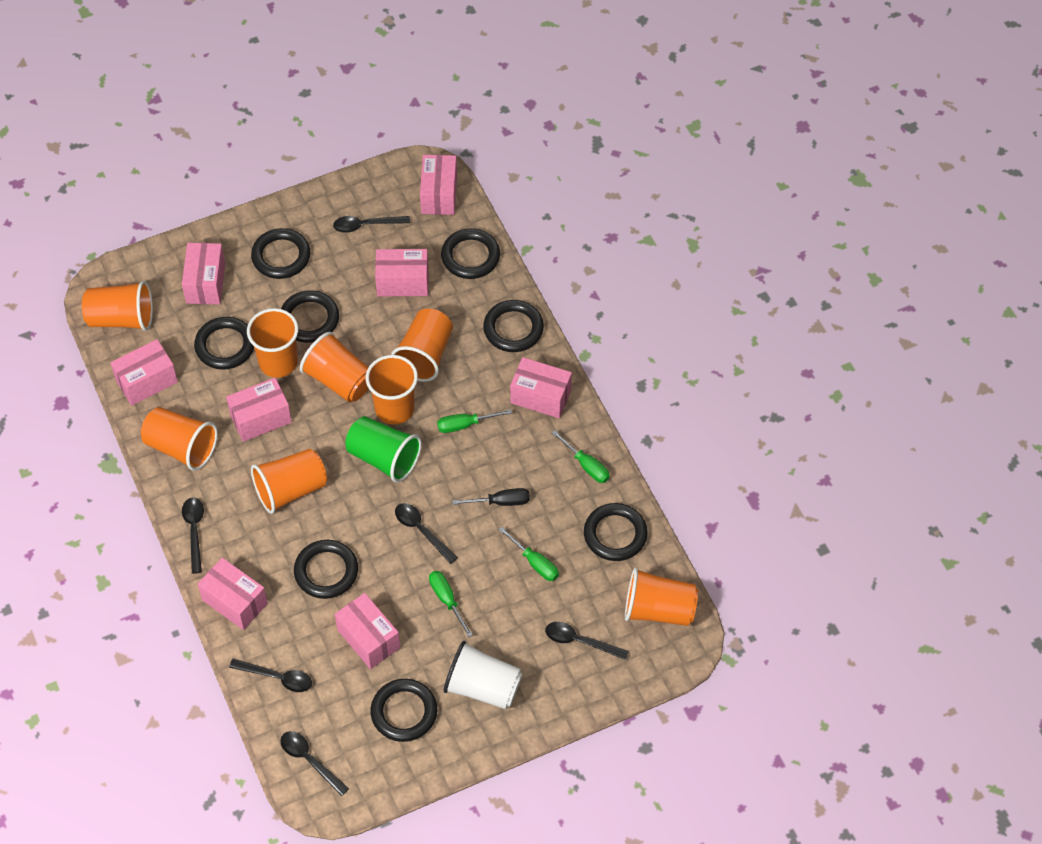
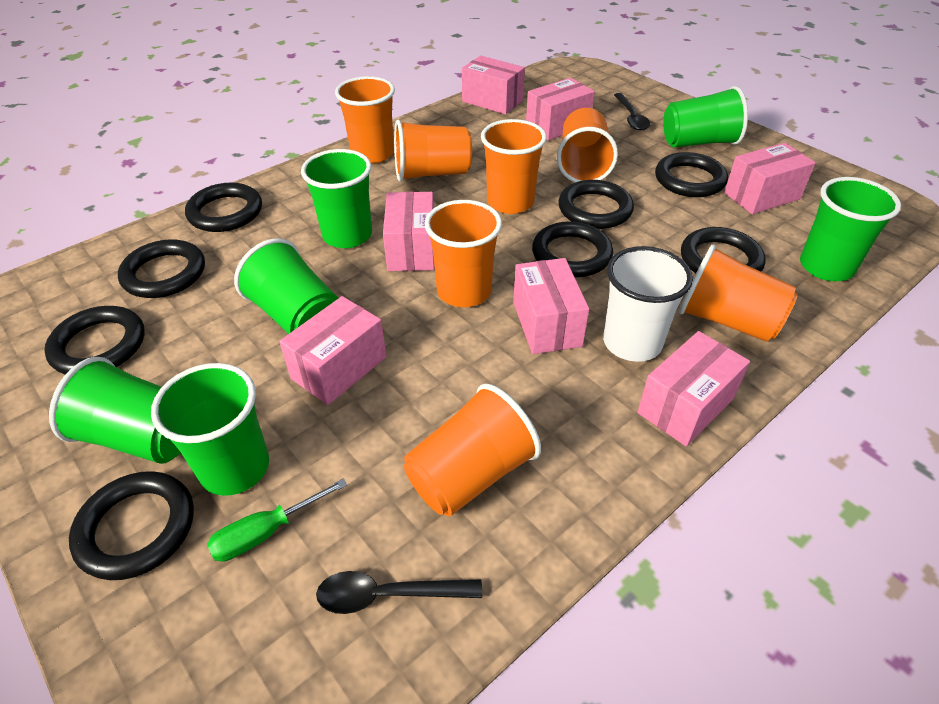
black screwdriver: 1 -> 0
black spoon: 6 -> 2
green cup: 1 -> 6
green screwdriver: 4 -> 1
orange cup: 8 -> 7
pink box: 8 -> 7

